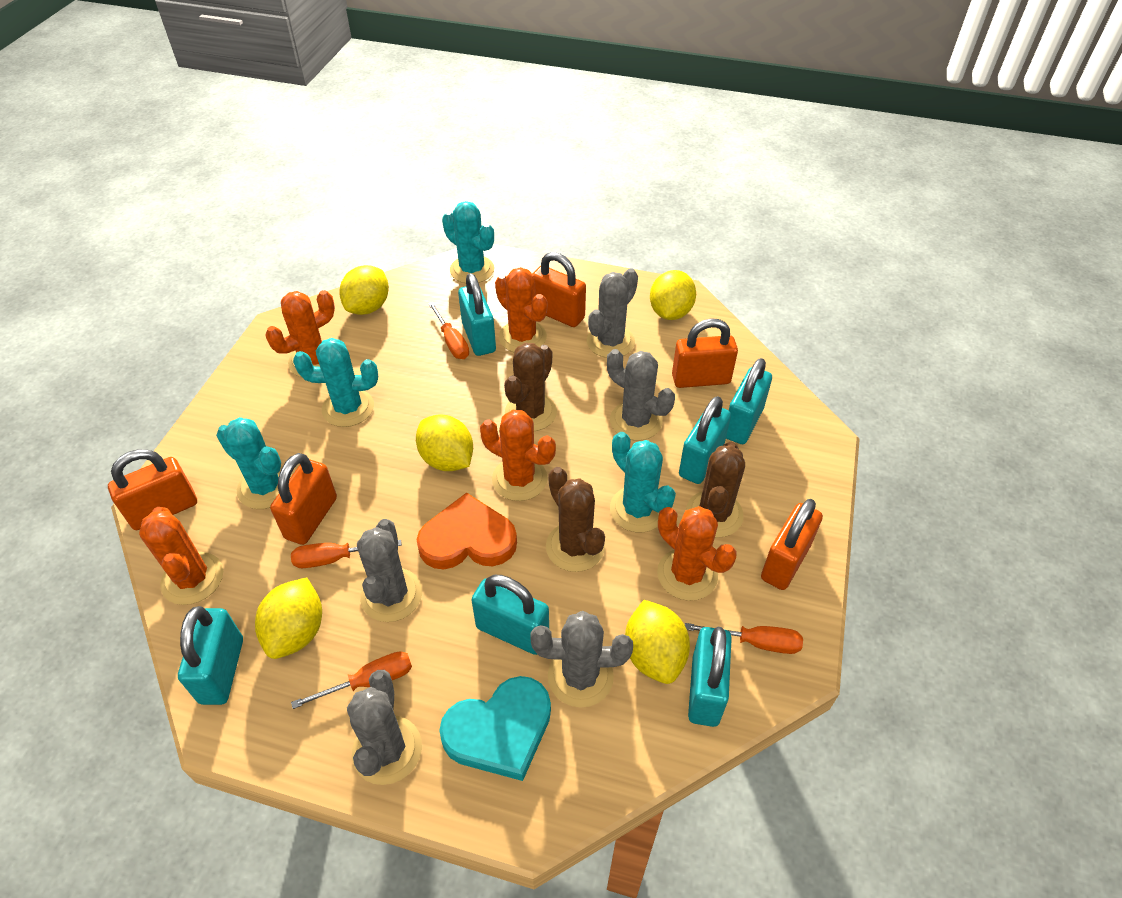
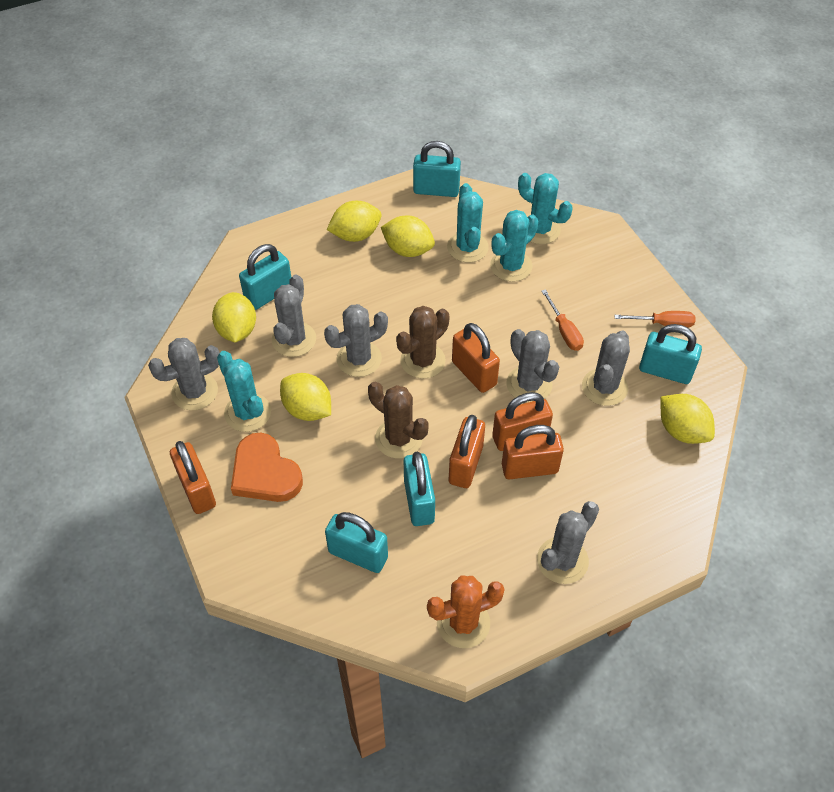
brown cactus: 3 -> 2
grey cactus: 5 -> 6
orange cactus: 5 -> 1
orange screwdriver: 4 -> 2
turquoise heart: 1 -> 0
turquoise padlock: 6 -> 5

